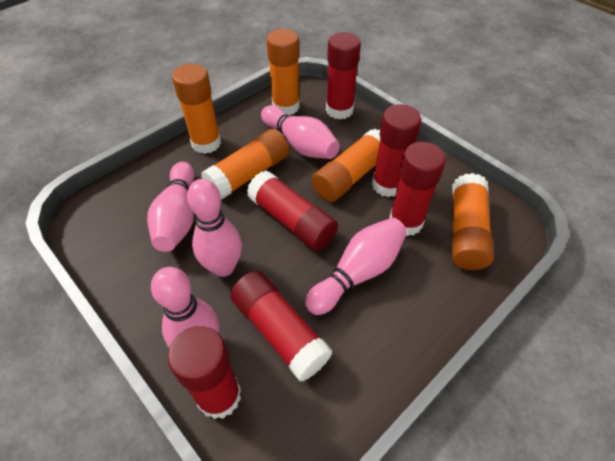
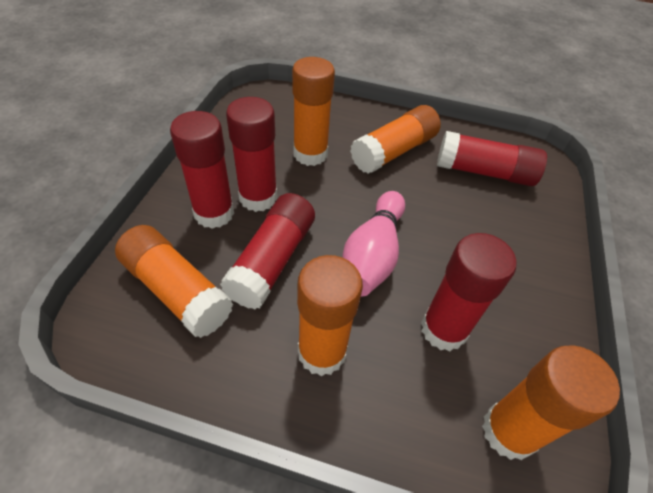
pink bowling pin: 5 -> 1
red glue stick: 6 -> 5

